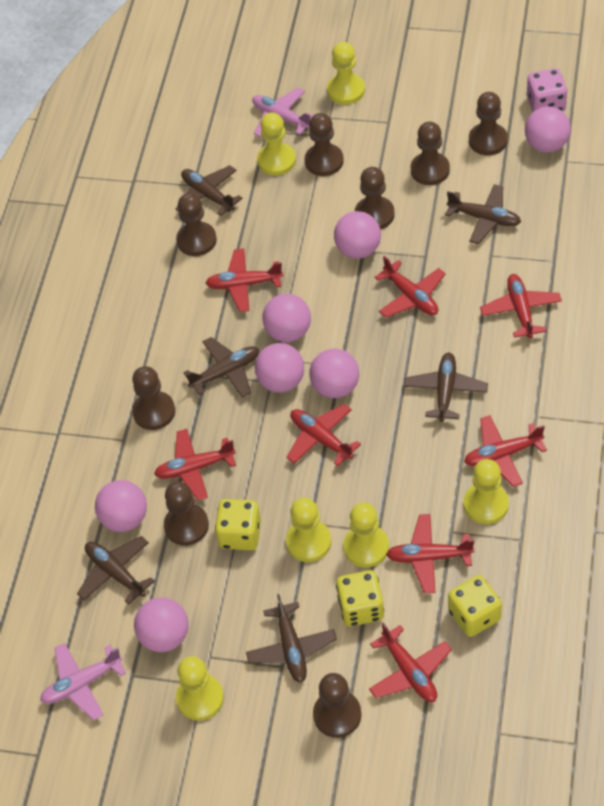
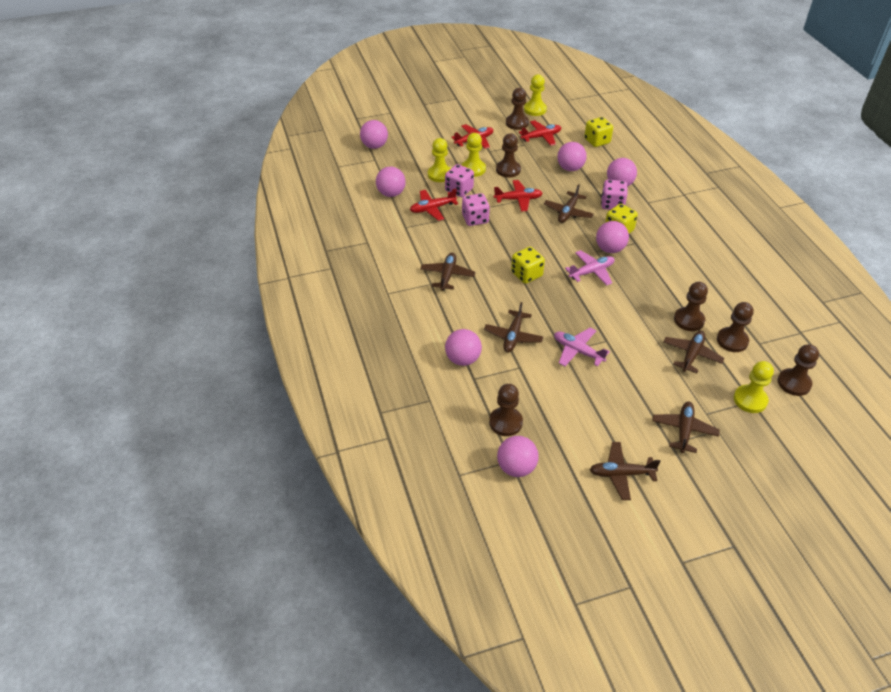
brown pawn: 8 -> 6
pink dice: 1 -> 3
red plane: 8 -> 4
yellow pawn: 6 -> 4

